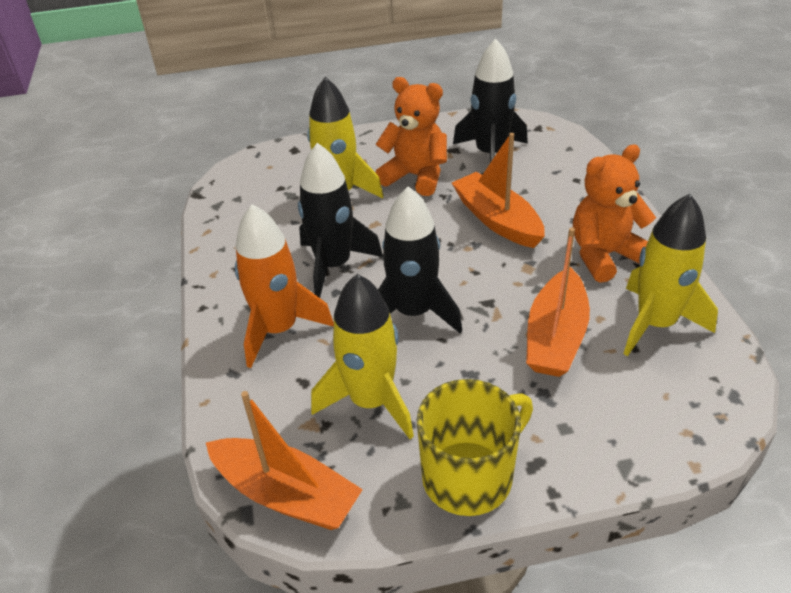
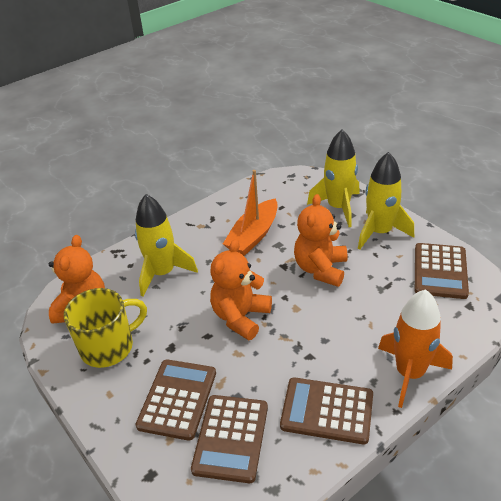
black rocket: 3 -> 0
brown calculator: 0 -> 4
orange boat: 3 -> 1
orange teddy bear: 2 -> 3

